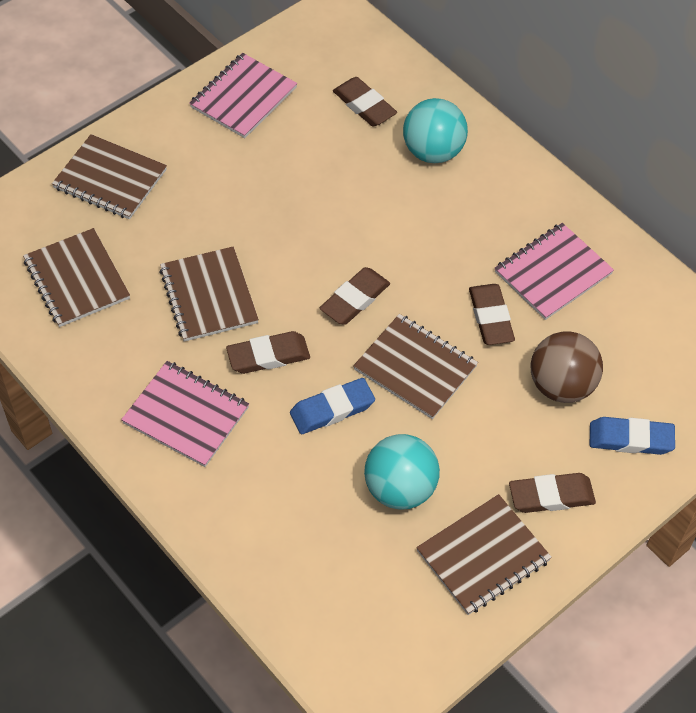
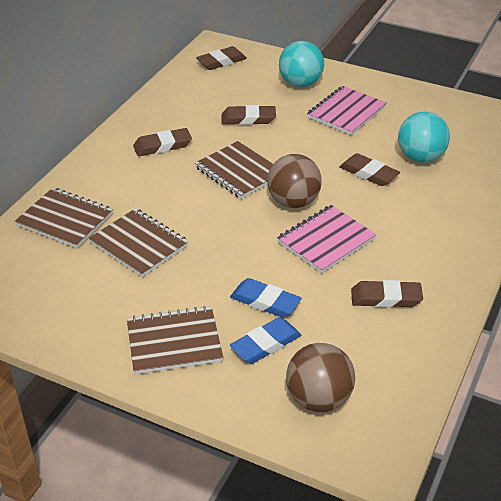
brown ball: 1 -> 2
brown notebook: 5 -> 4
pink notebook: 3 -> 2

